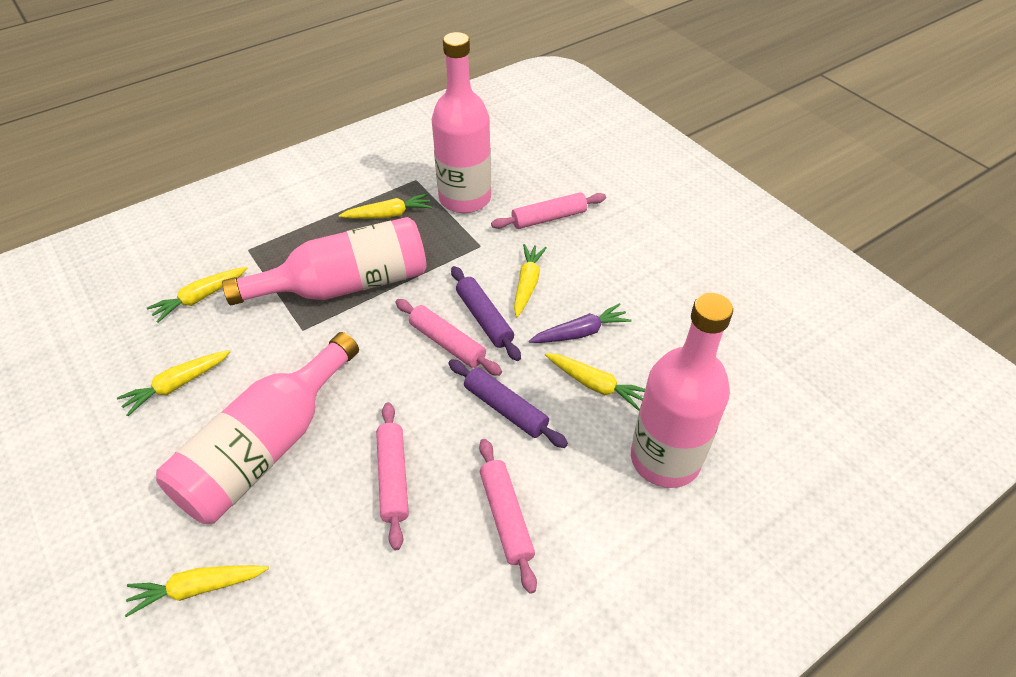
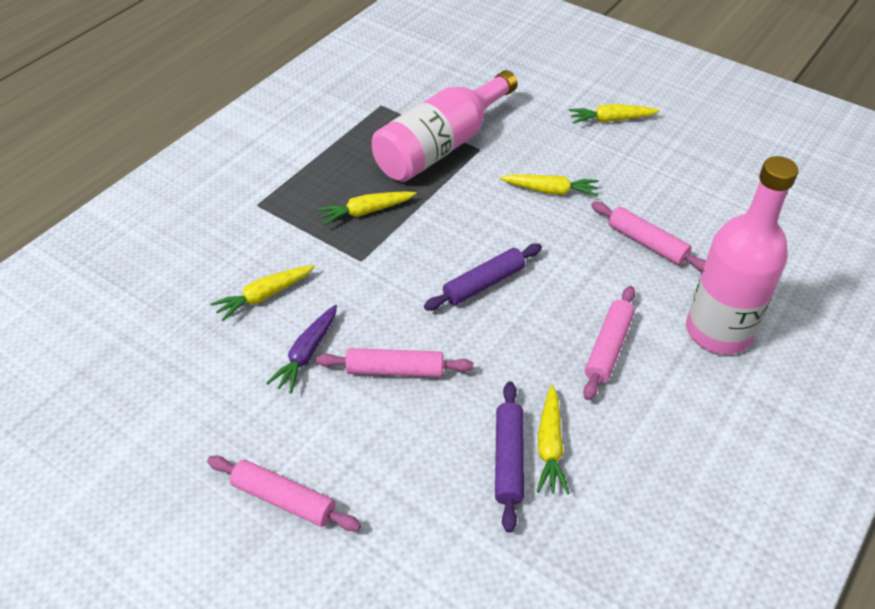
pink bottle: 4 -> 2
yellow carrot: 6 -> 5

